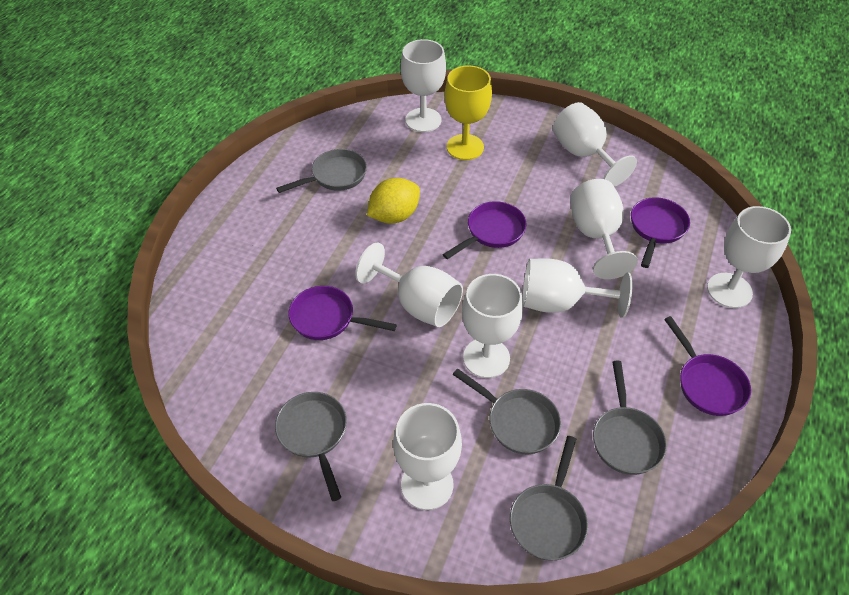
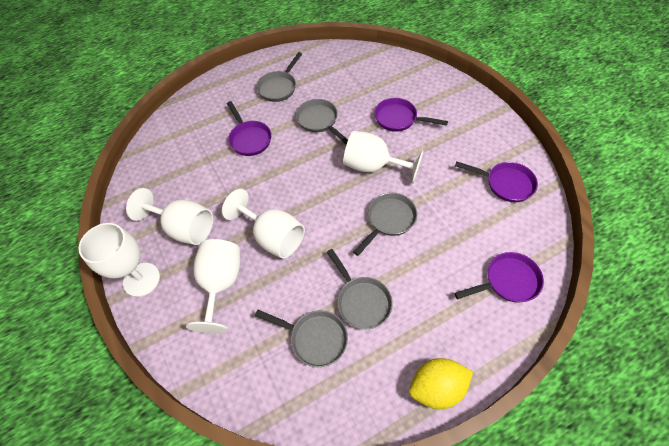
white goblet: 8 -> 5
yellow goblet: 1 -> 0

